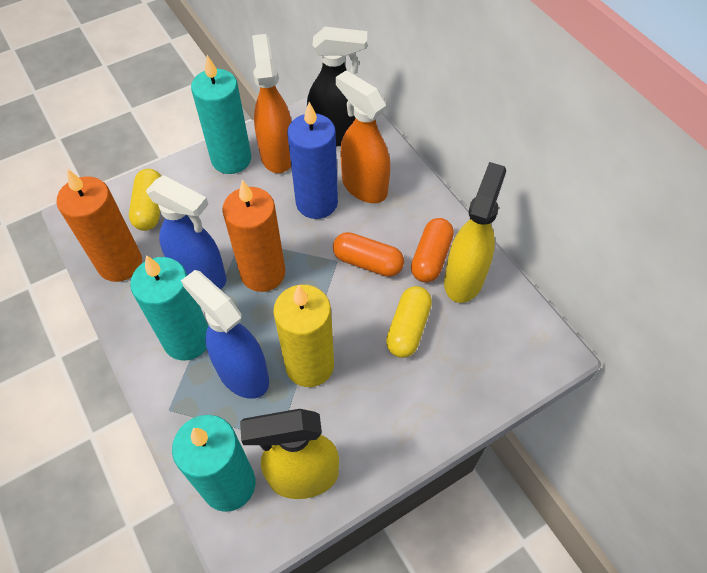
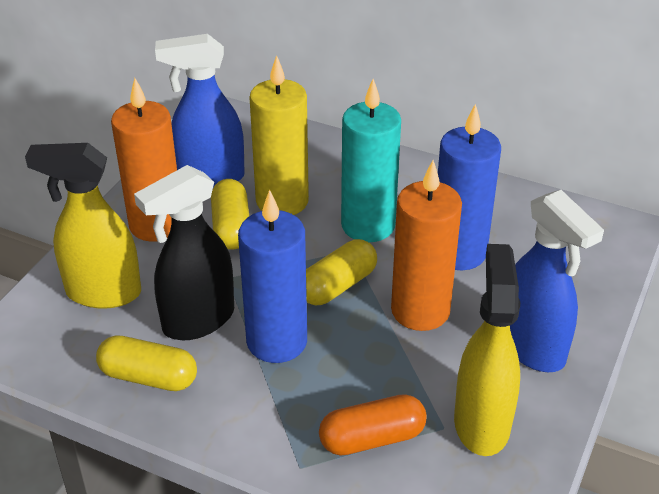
blue candle: 1 -> 2
orange capsule: 2 -> 1
orange spray bottle: 2 -> 0
turquoise candle: 3 -> 1
yellow capsule: 2 -> 3

